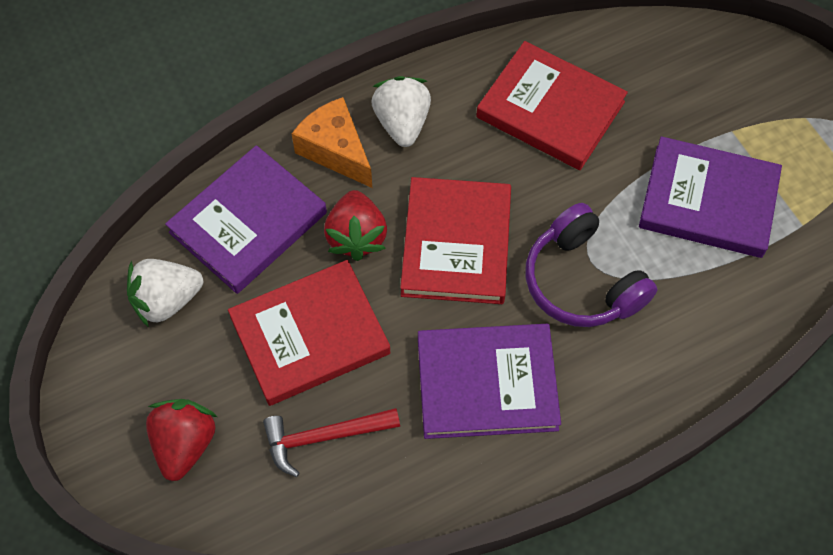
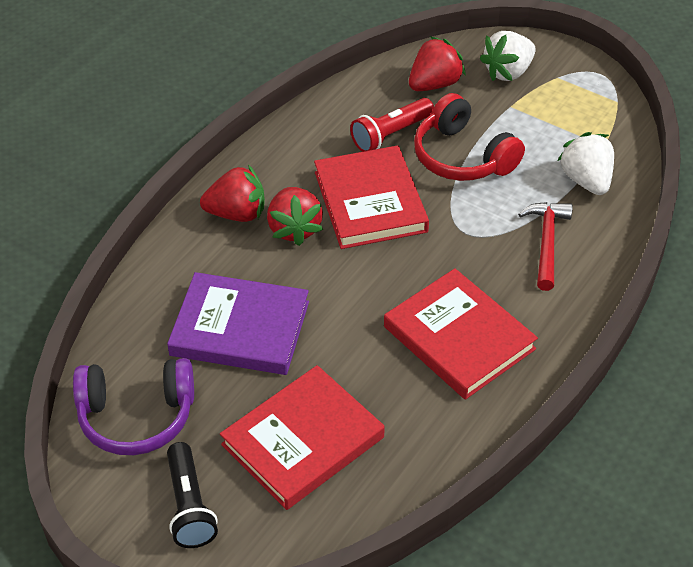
black flashlight: 0 -> 1
orange cheese: 1 -> 0
purple book: 3 -> 1
red flashlight: 0 -> 1
red headphones: 0 -> 1
red strawberry: 2 -> 3

